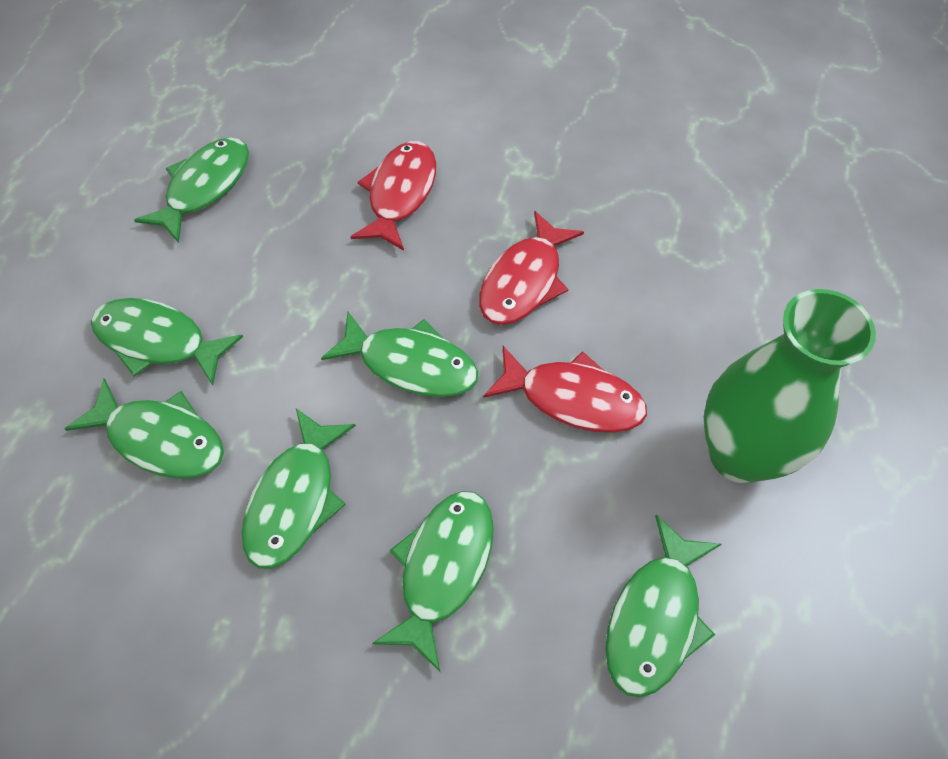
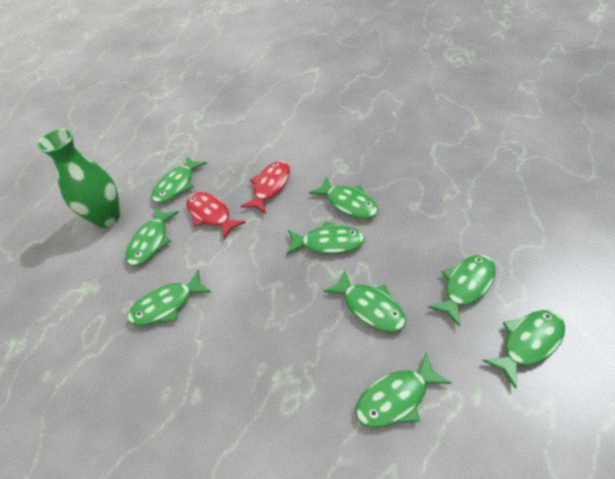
green fish: 7 -> 9
red fish: 3 -> 2

